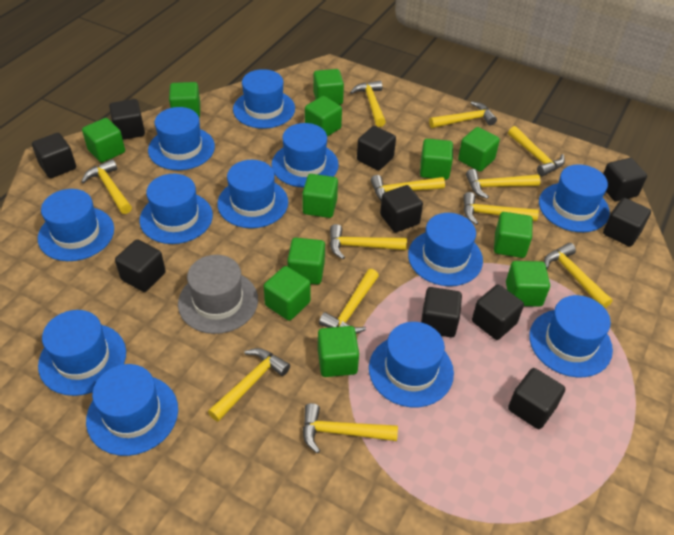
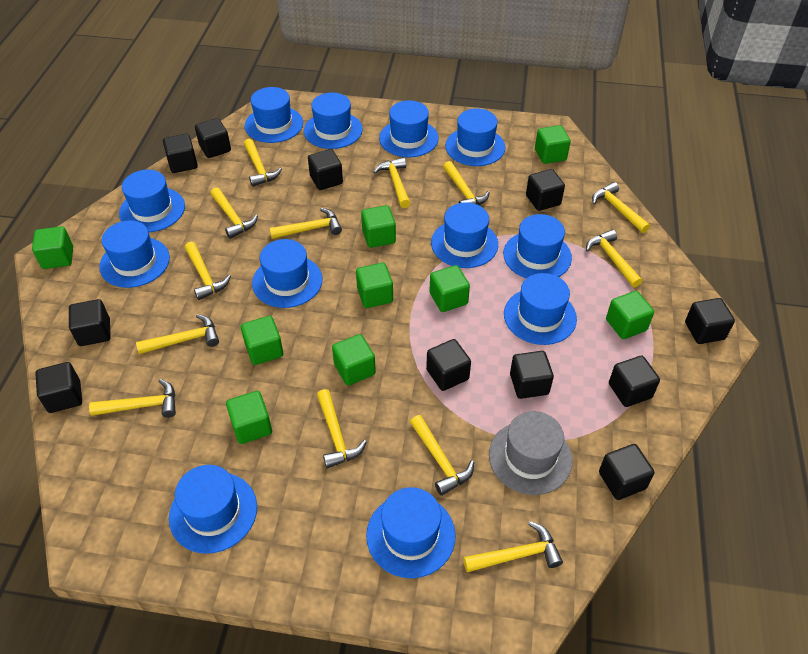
black cube: 10 -> 11
green cube: 12 -> 9
yellow hammer: 12 -> 13

